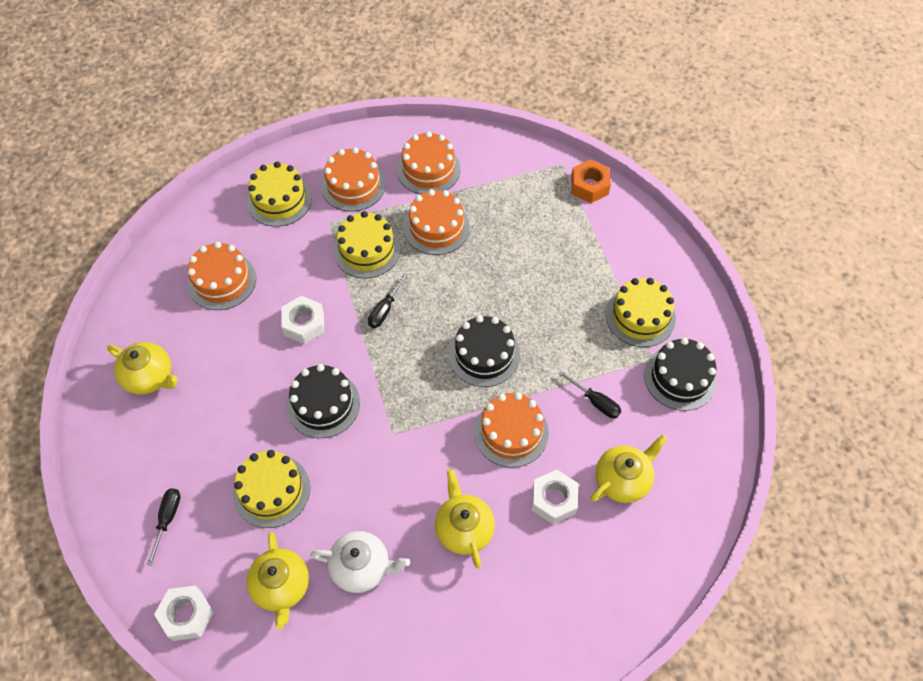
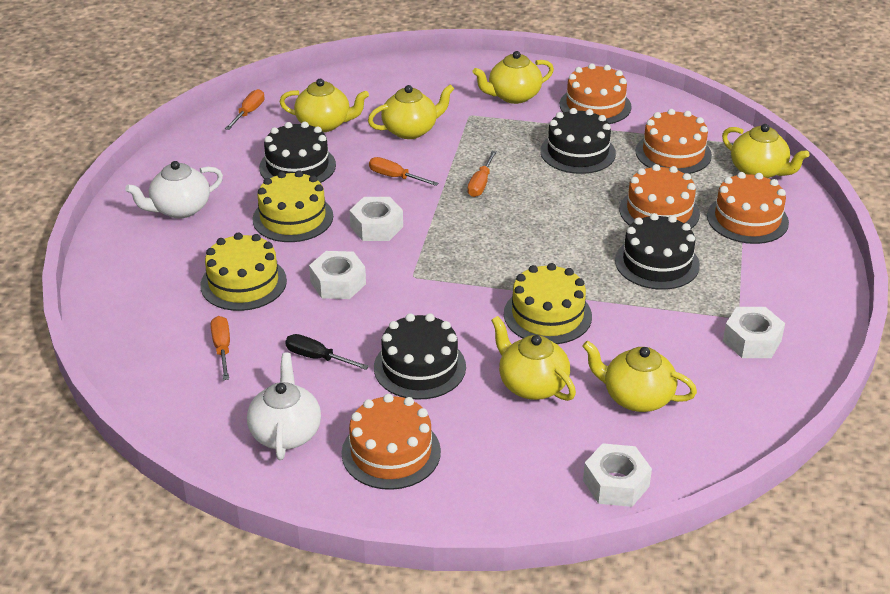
black cake: 3 -> 4
black screwdriver: 3 -> 1
orange nut: 1 -> 0
orange screwdriver: 0 -> 4
white nut: 3 -> 4
white teapot: 1 -> 2
yellow cake: 4 -> 3
yellow teapot: 4 -> 6

